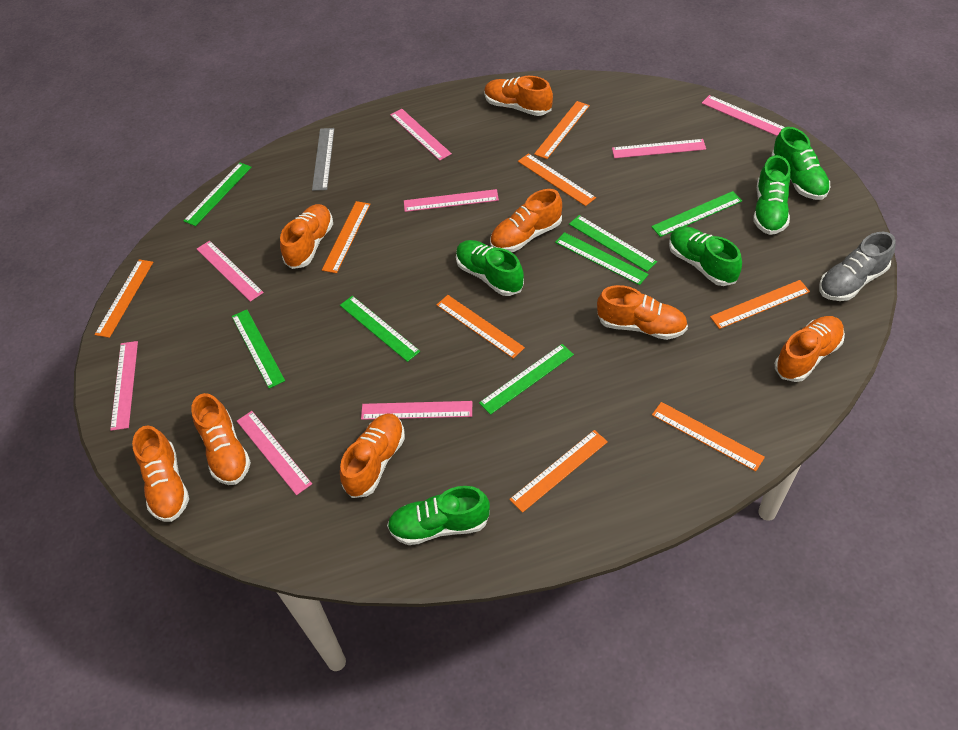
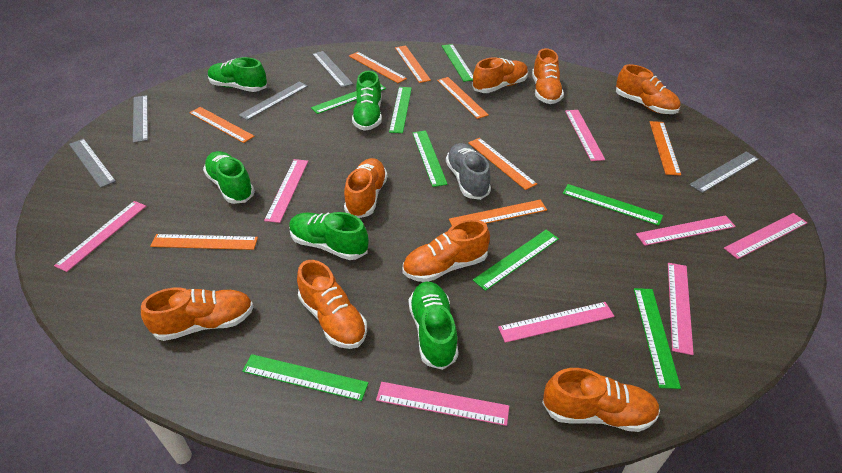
green ruler: 7 -> 8
grey ruler: 1 -> 5

